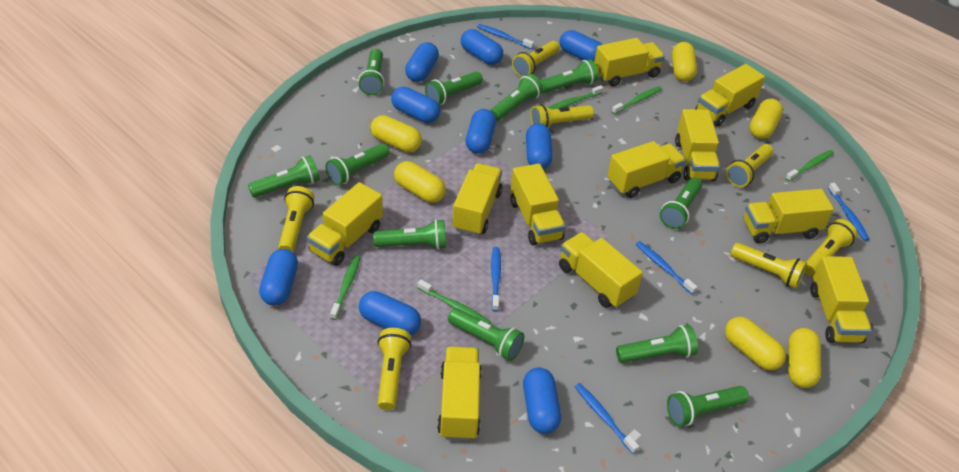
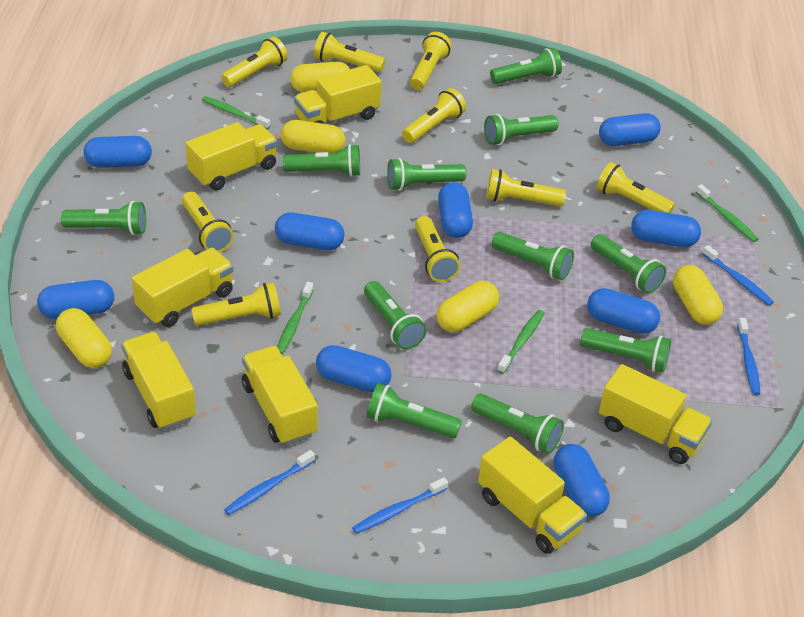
blue toothbrush: 5 -> 4
green toothbrush: 5 -> 4
yellow capsule: 6 -> 5
yellow flashlight: 7 -> 9
yellow truck: 11 -> 7

